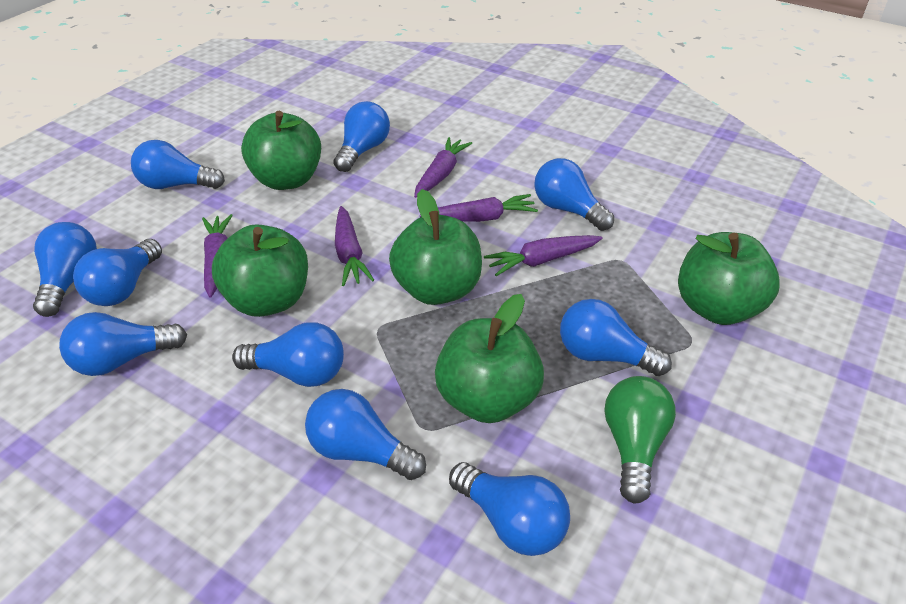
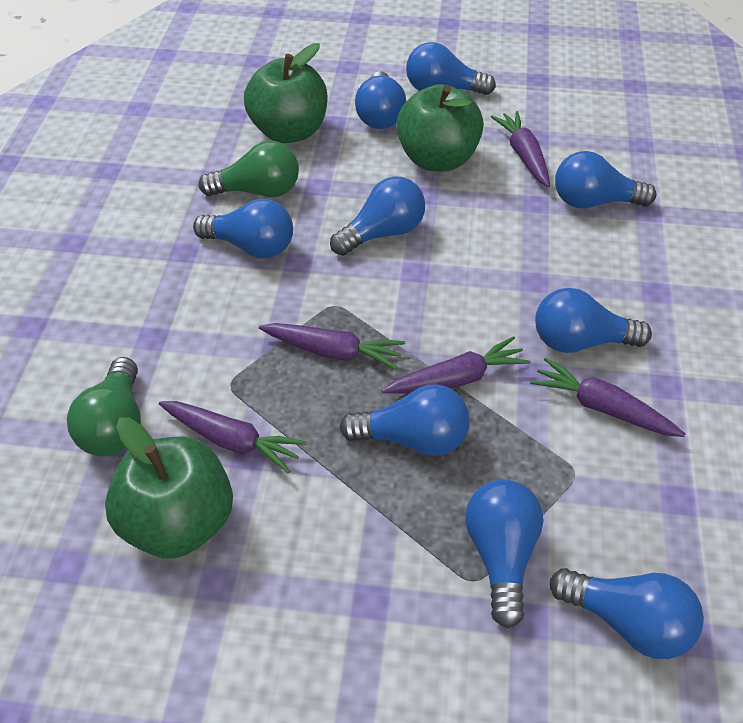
blue light bulb: 10 -> 9
green apple: 5 -> 3
green light bulb: 1 -> 2

